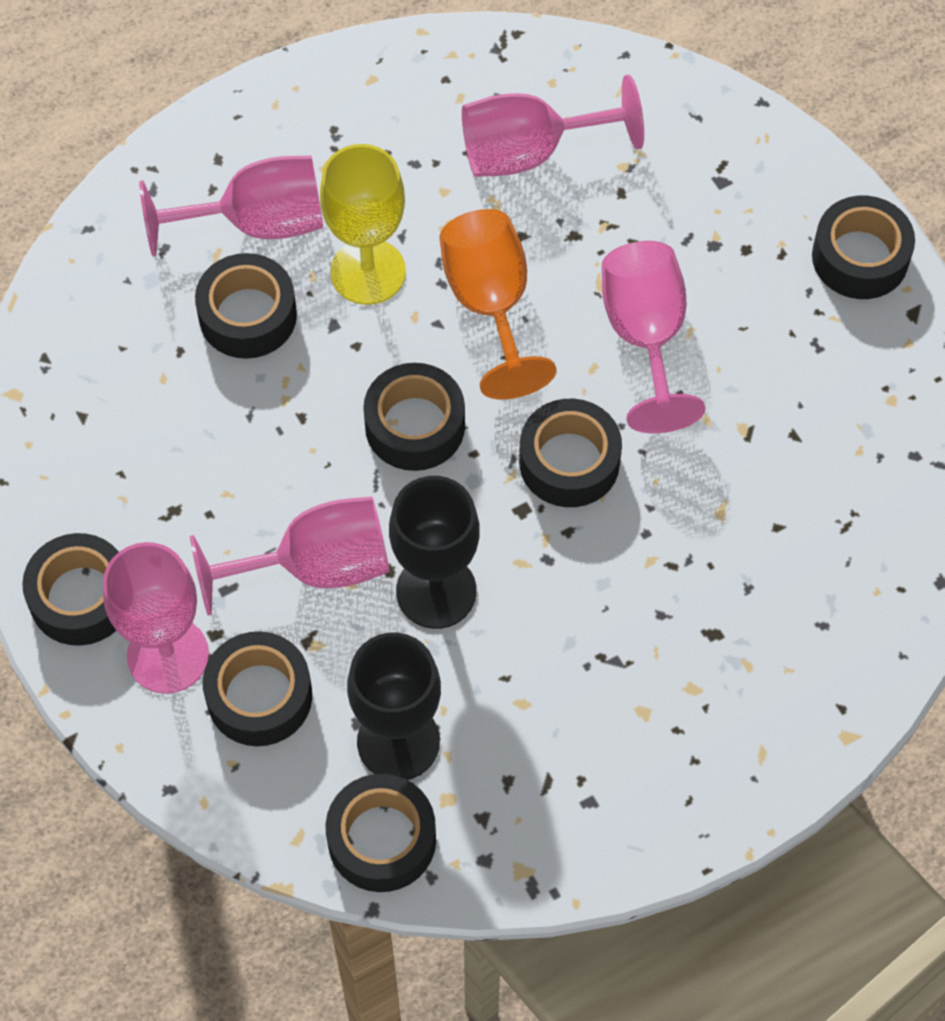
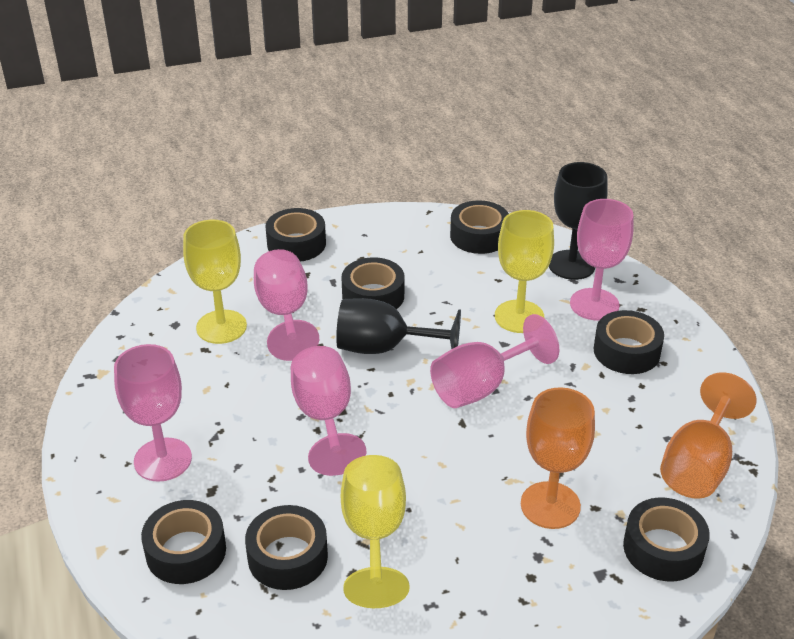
orange goblet: 1 -> 2
yellow goblet: 1 -> 3

